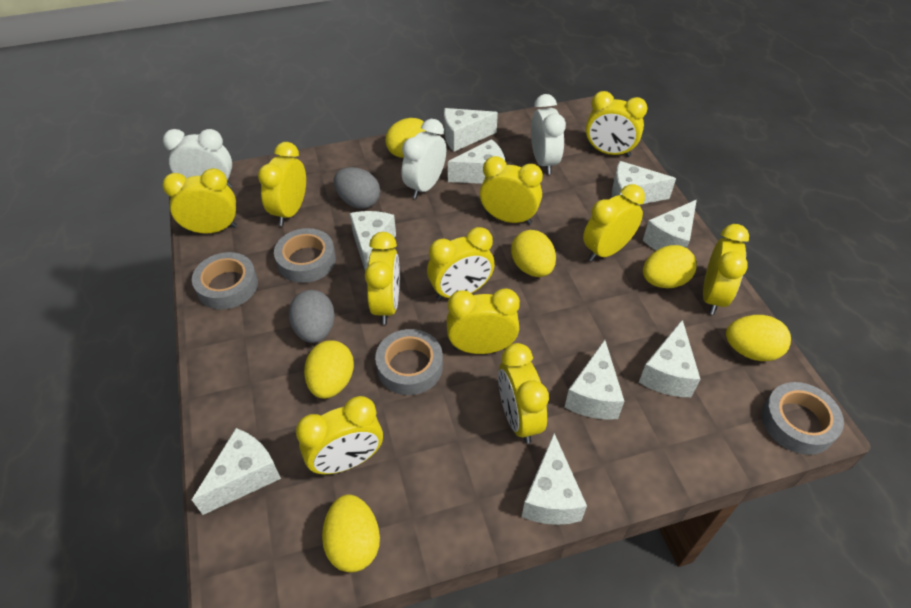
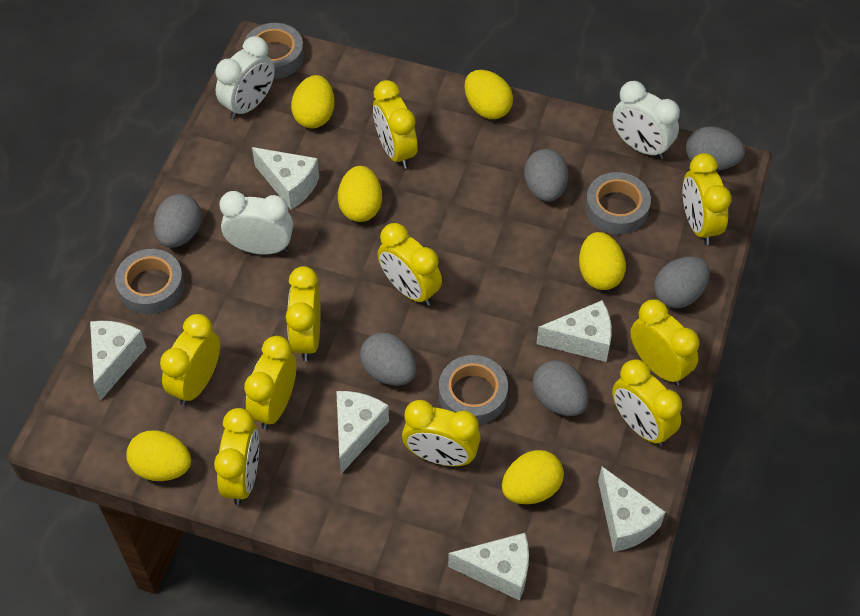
grey egg: 2 -> 6
white cheese: 9 -> 6
yellow clock: 11 -> 10

